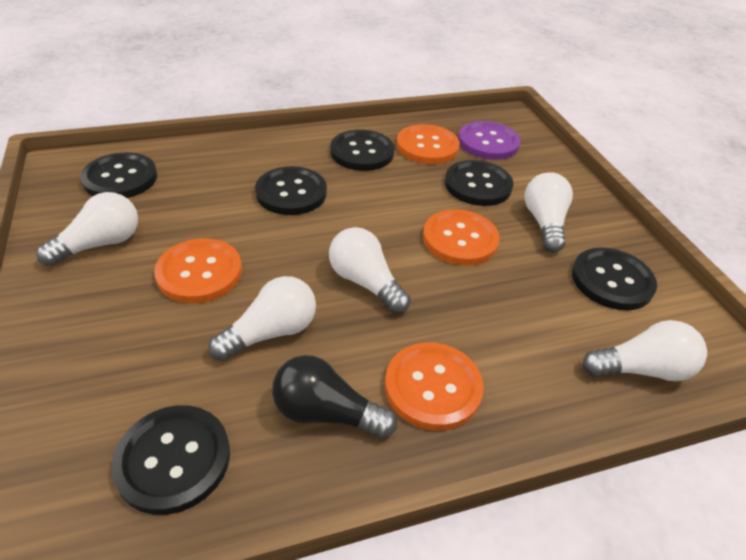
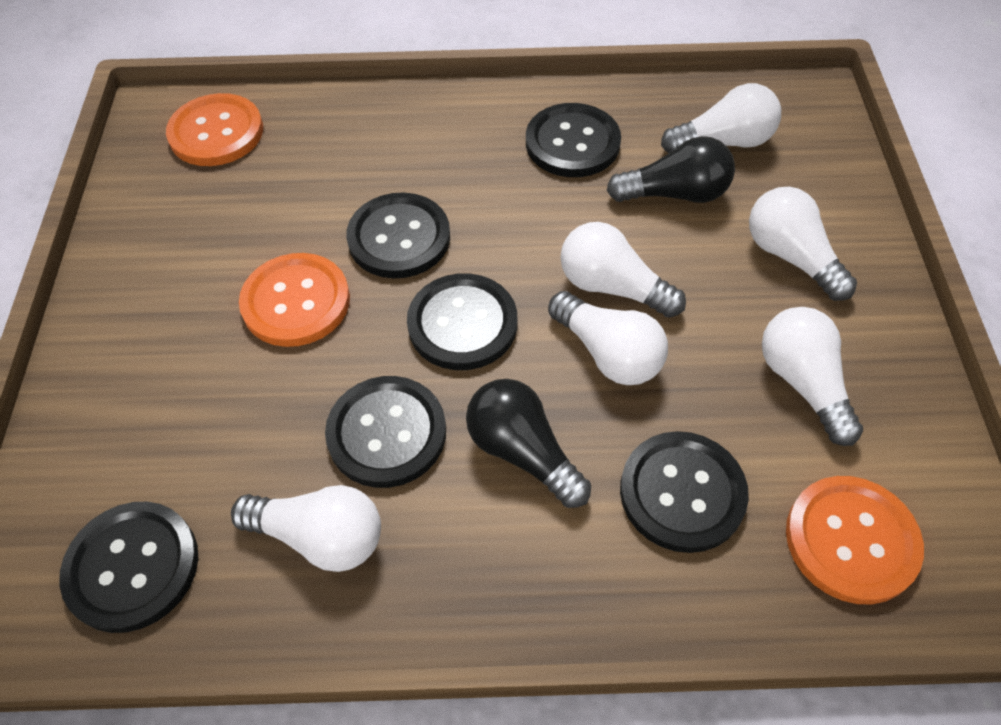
black light bulb: 1 -> 2
orange button: 4 -> 3
purple button: 1 -> 0
white light bulb: 5 -> 6

